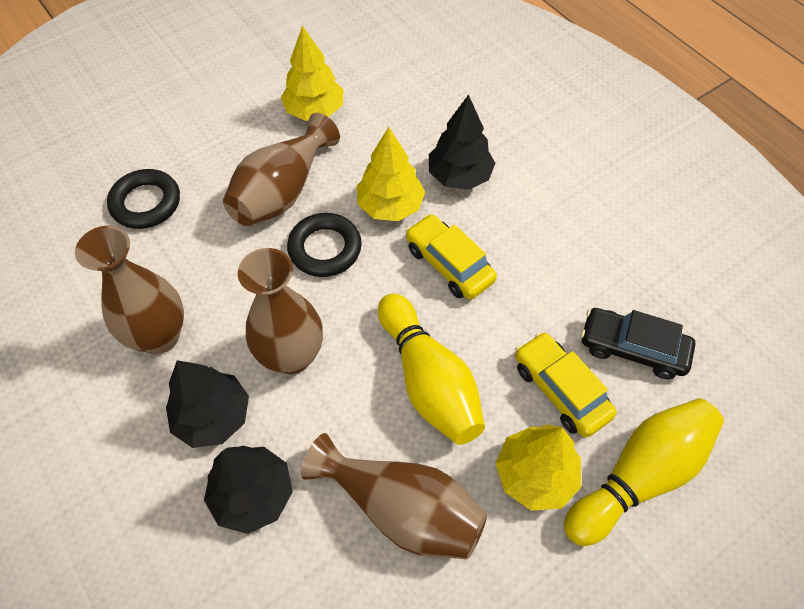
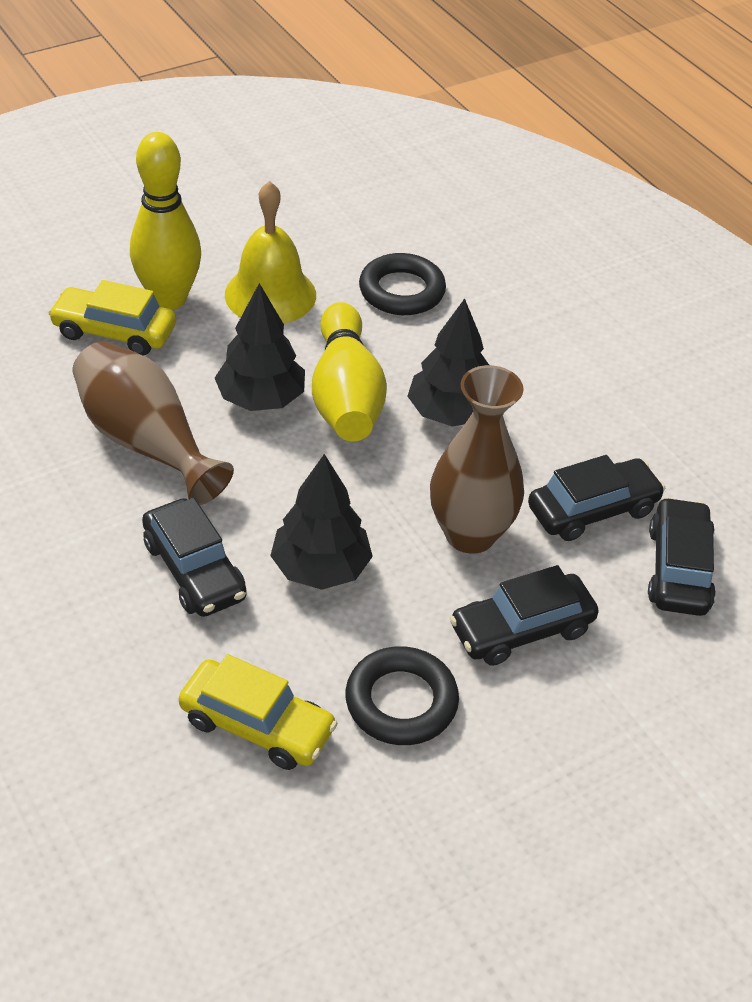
black car: 1 -> 4
brown vase: 4 -> 2
yellow bell: 0 -> 1
yellow tree: 3 -> 0

